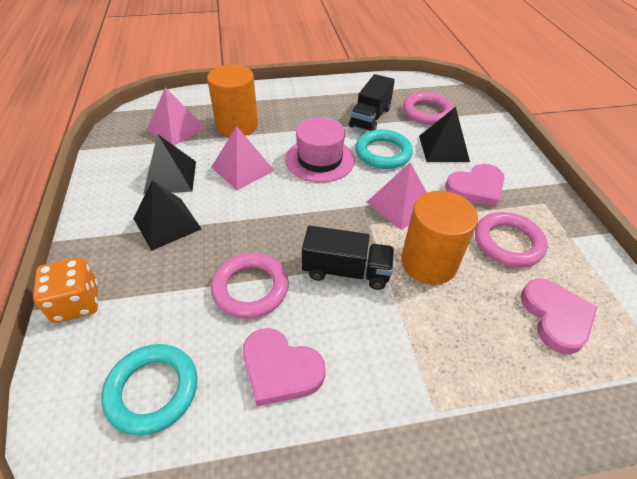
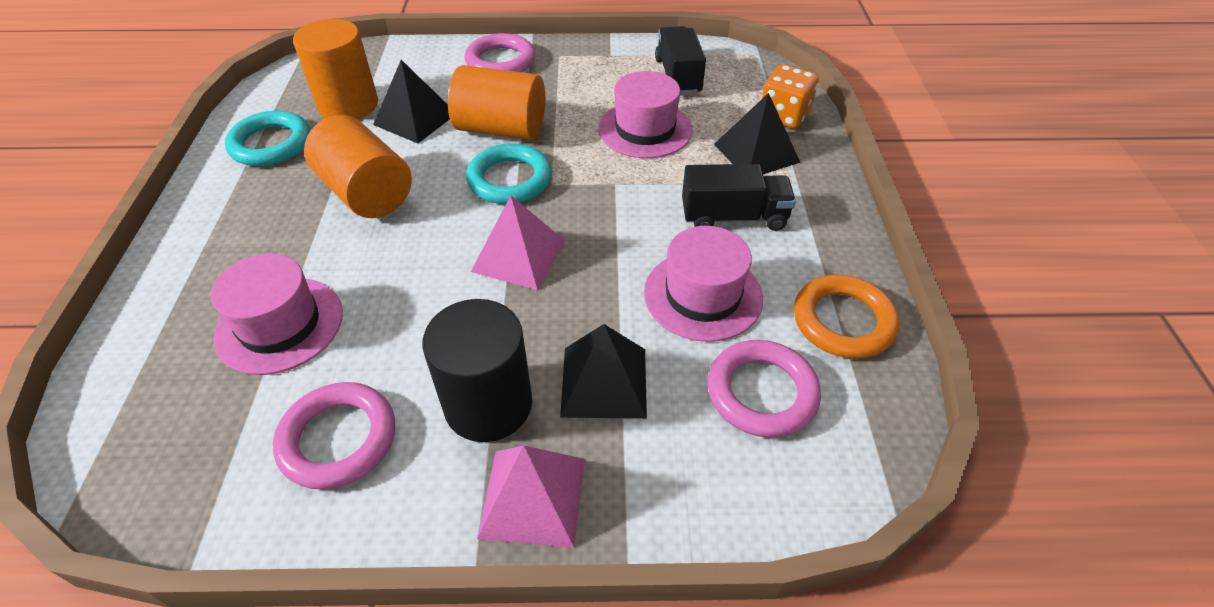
black cylinder: 0 -> 1
orange cylinder: 2 -> 3
orange ring: 0 -> 1
pink hat: 1 -> 3
pink heart: 3 -> 0
pink pyramid: 3 -> 2

